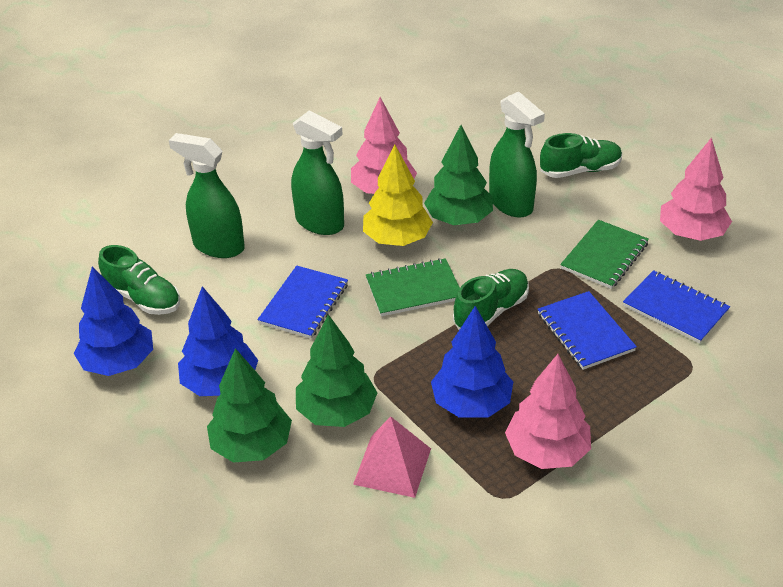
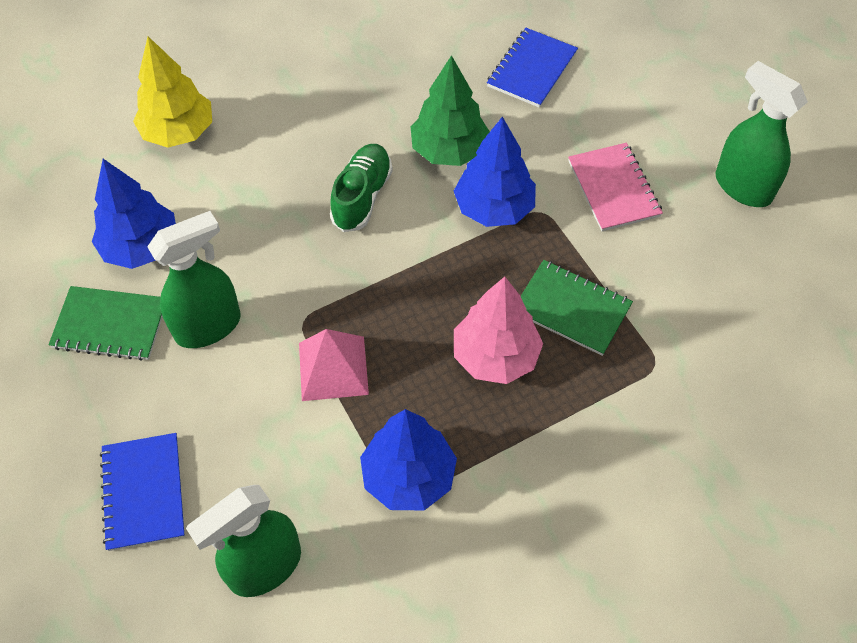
blue notebook: 3 -> 2
green shoe: 3 -> 1
green tree: 3 -> 1
pink notebook: 0 -> 1
pink tree: 3 -> 1

